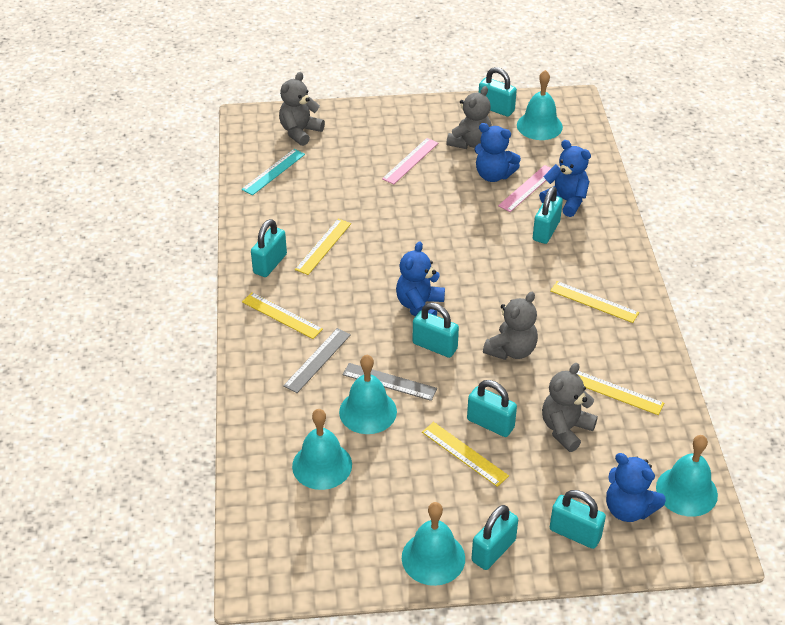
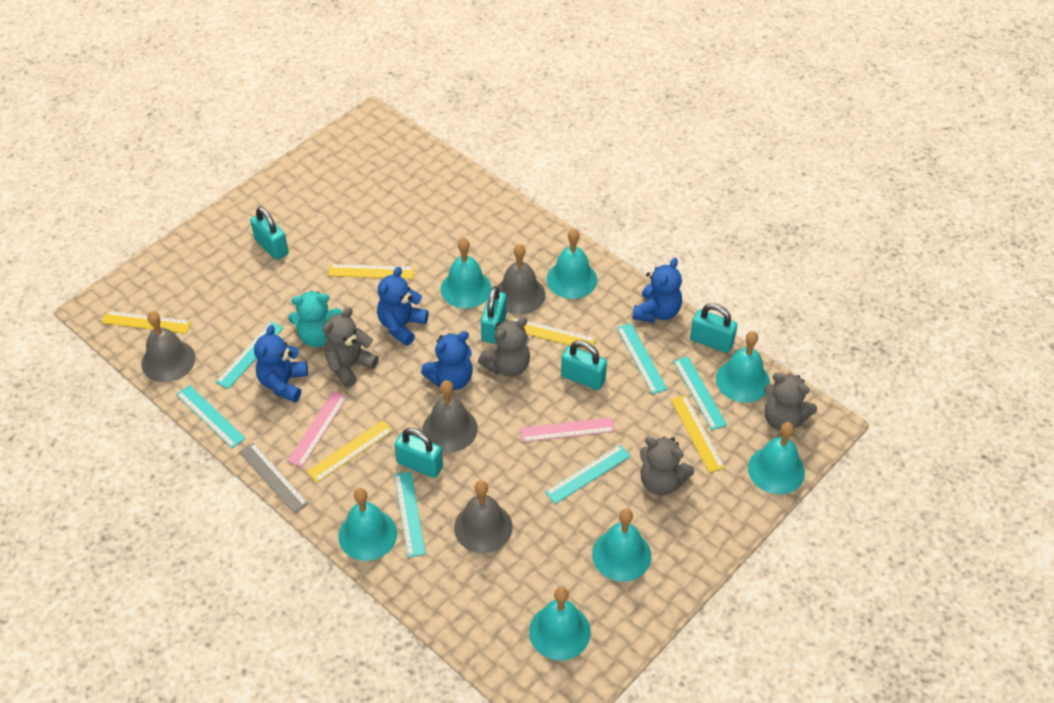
grey bell: 0 -> 4
grey ruler: 2 -> 1
turquoise bell: 5 -> 7
turquoise padlock: 7 -> 5
turquoise ruler: 1 -> 6
turquoise teddy bear: 0 -> 1

